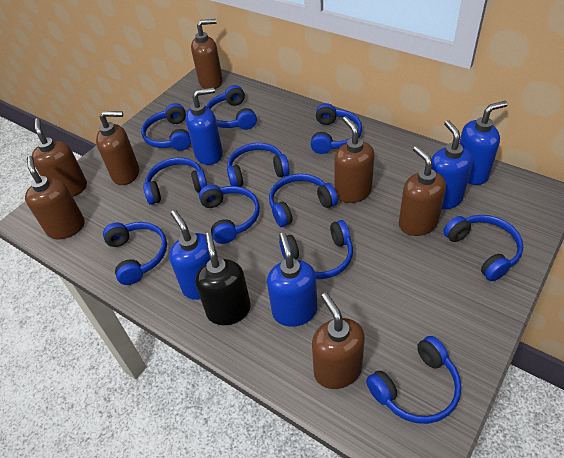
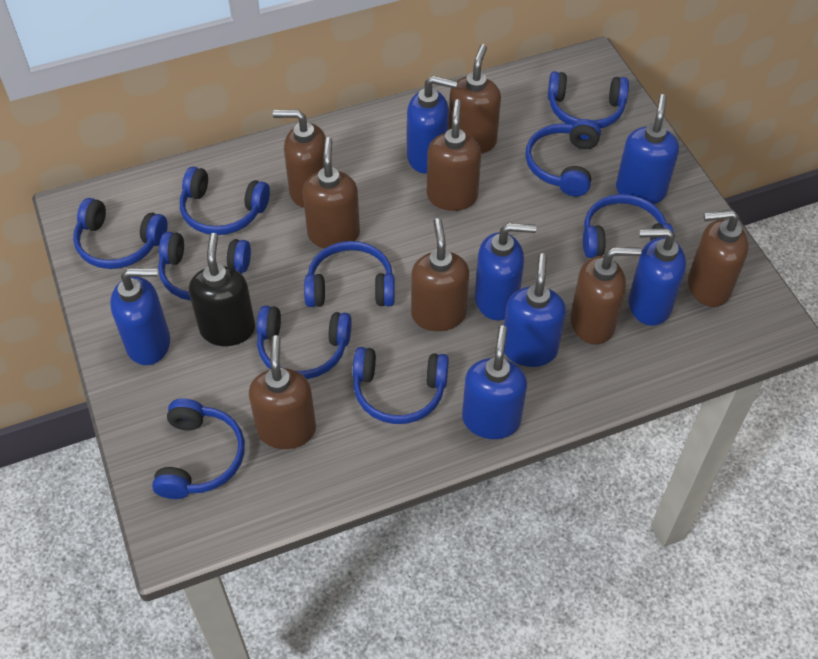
blue headphones: 11 -> 10
blue soap dispenser: 5 -> 7
brown soap dispenser: 7 -> 8

